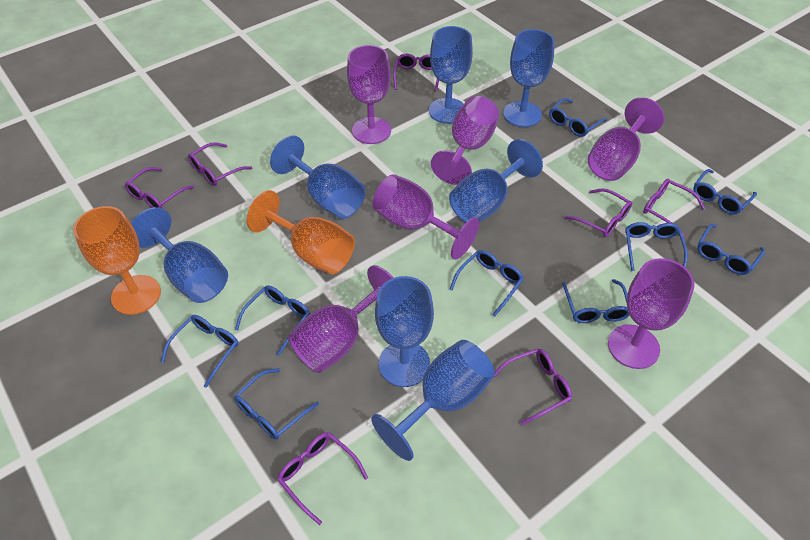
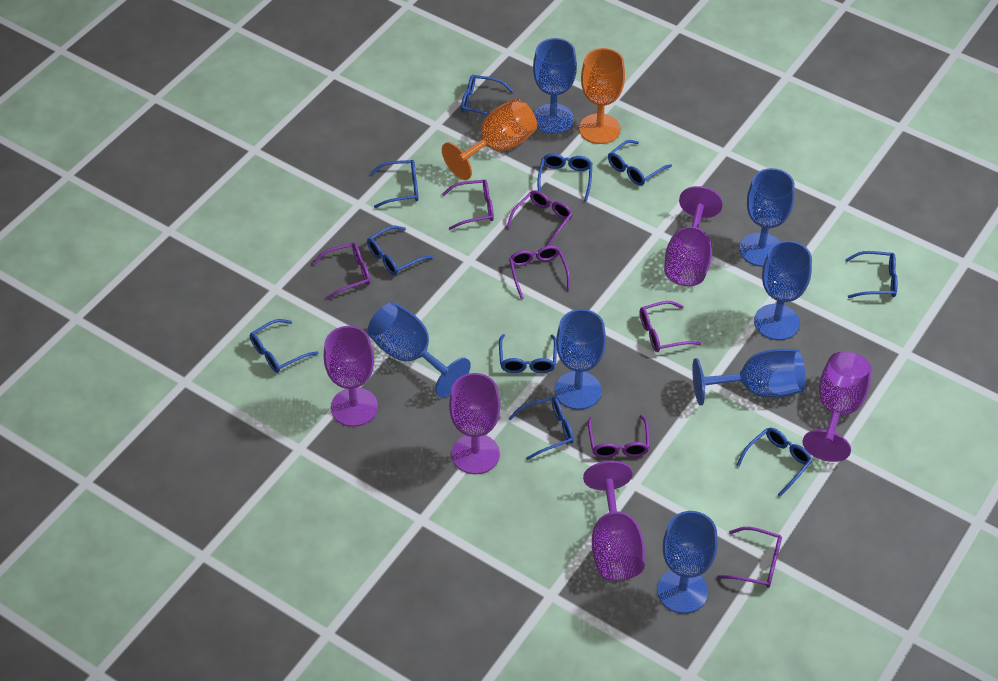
blue glasses: 9 -> 10
purple goblet: 6 -> 5

